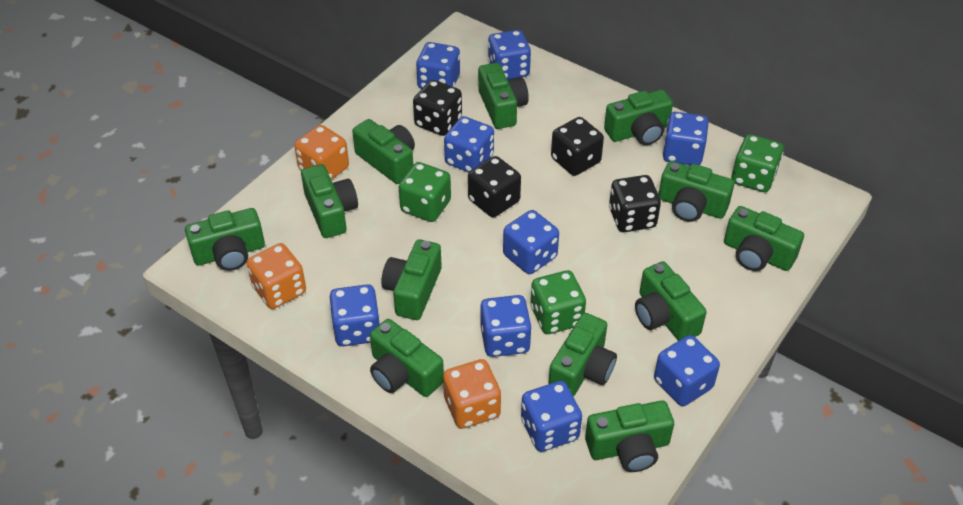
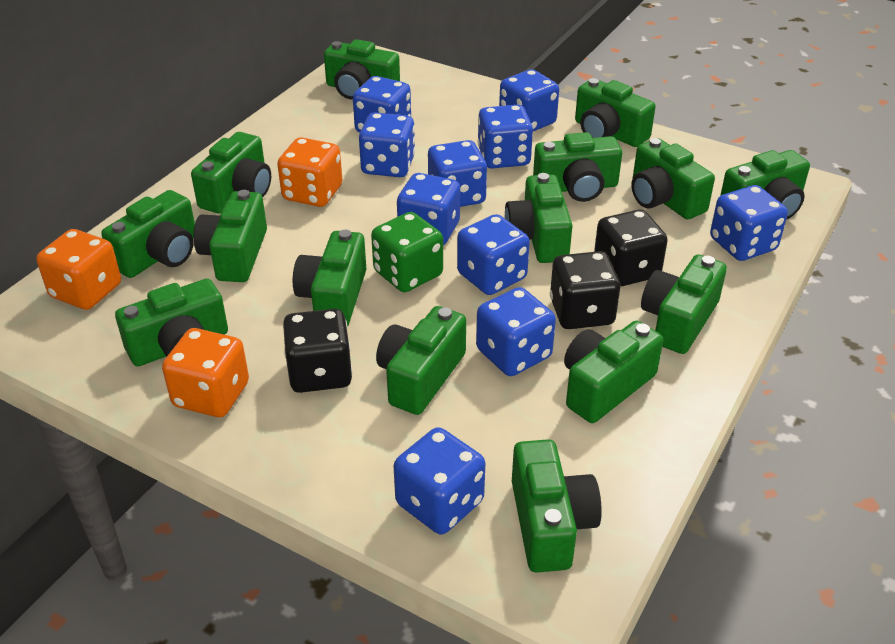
black dice: 4 -> 3
blue dice: 9 -> 10
green camera: 12 -> 15
green dice: 3 -> 1

